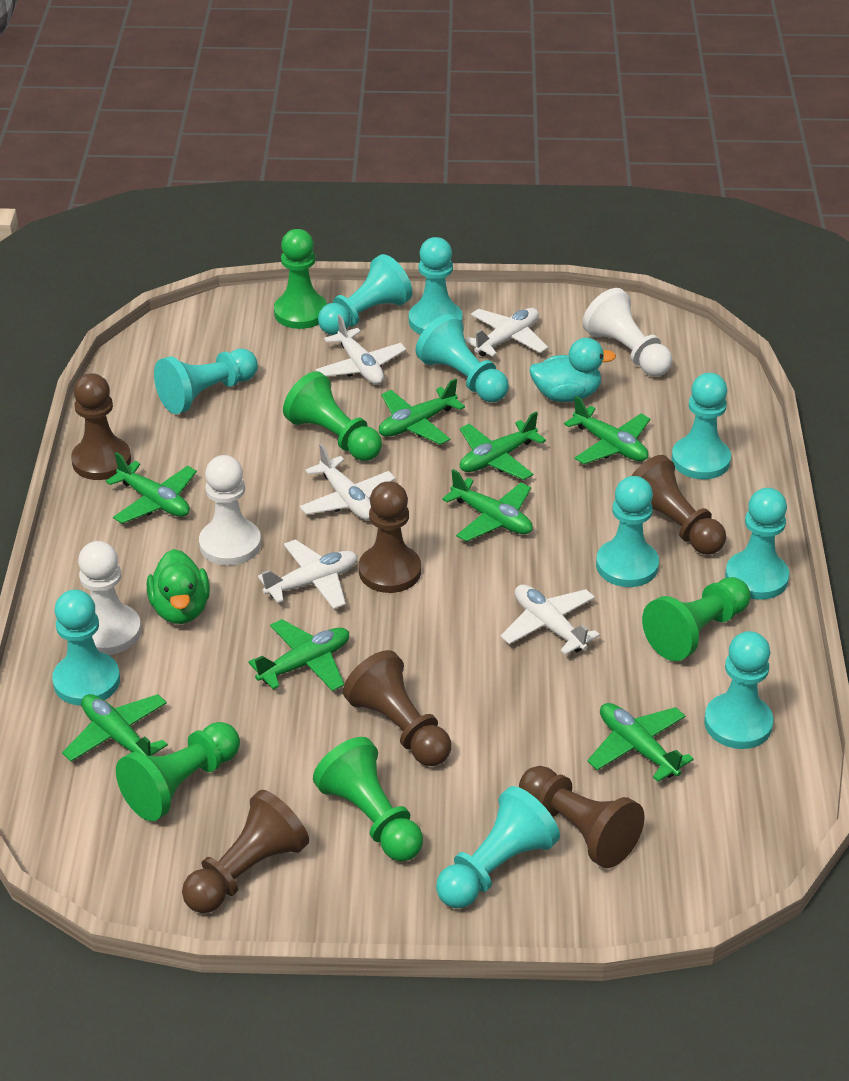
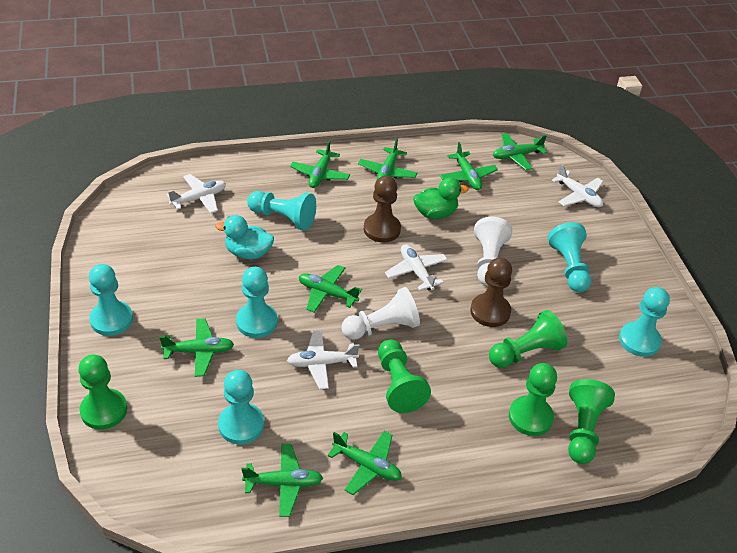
brown pawn: 6 -> 2
turquoise pawn: 10 -> 6
white pawn: 3 -> 2
white plane: 5 -> 4

